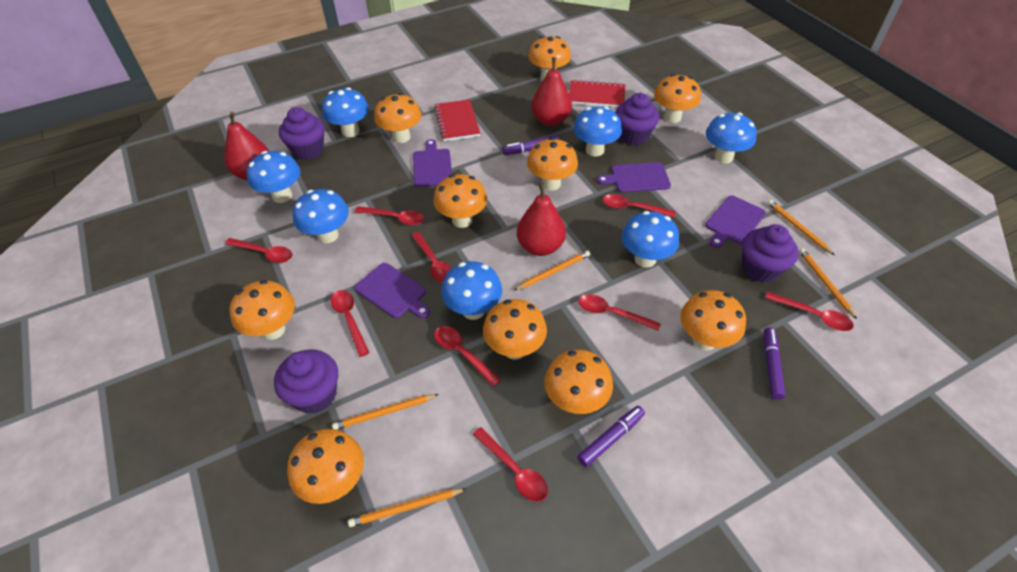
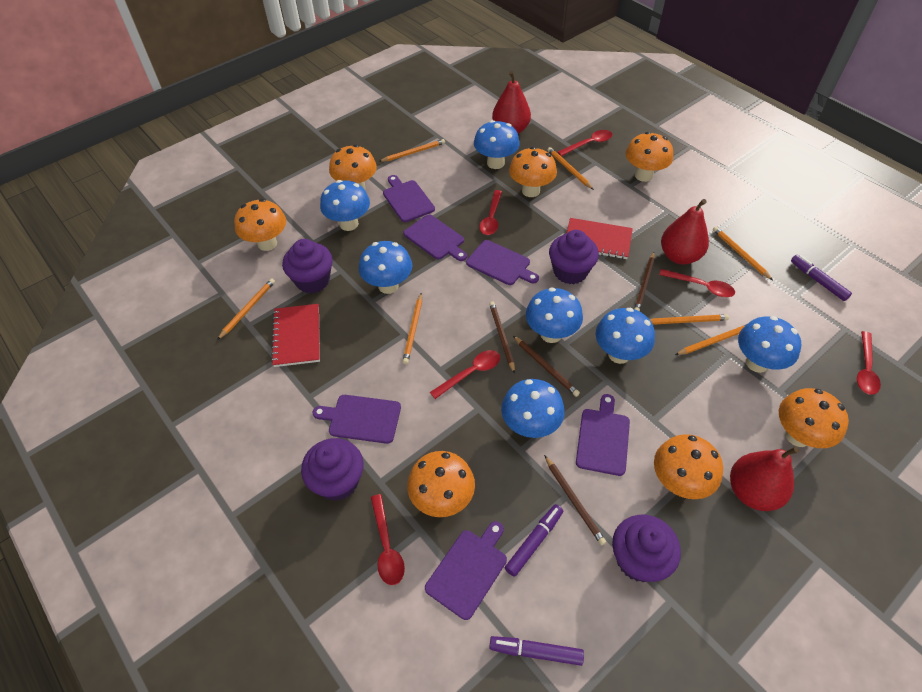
brown pencil: 0 -> 4
orange mushroom: 10 -> 7
orange pencil: 5 -> 7
purple cutting board: 4 -> 6
red spoon: 9 -> 6

